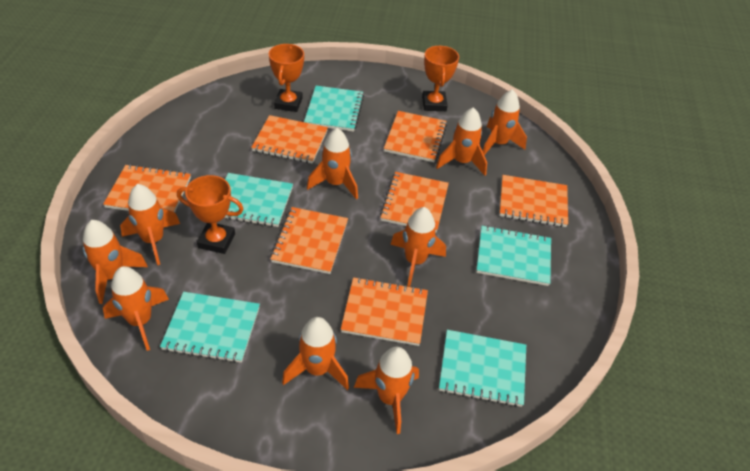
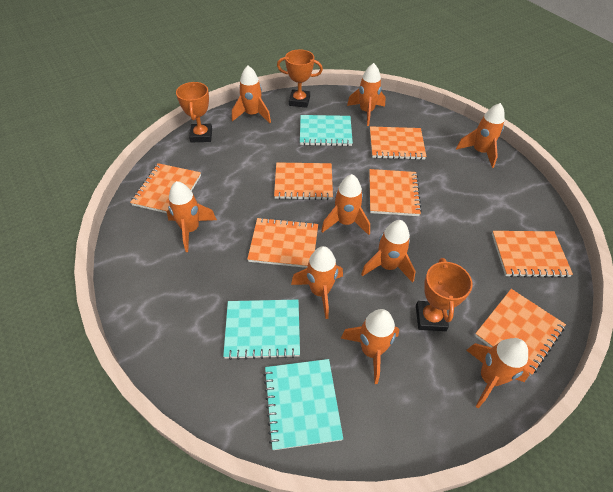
turquoise notebook: 5 -> 3

